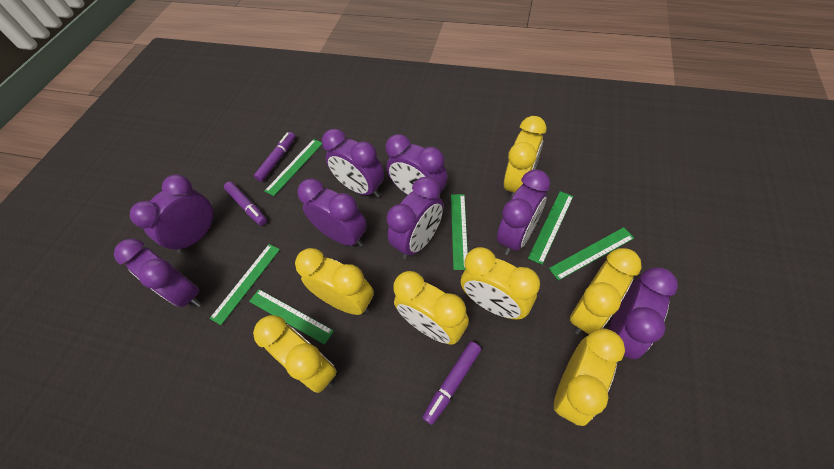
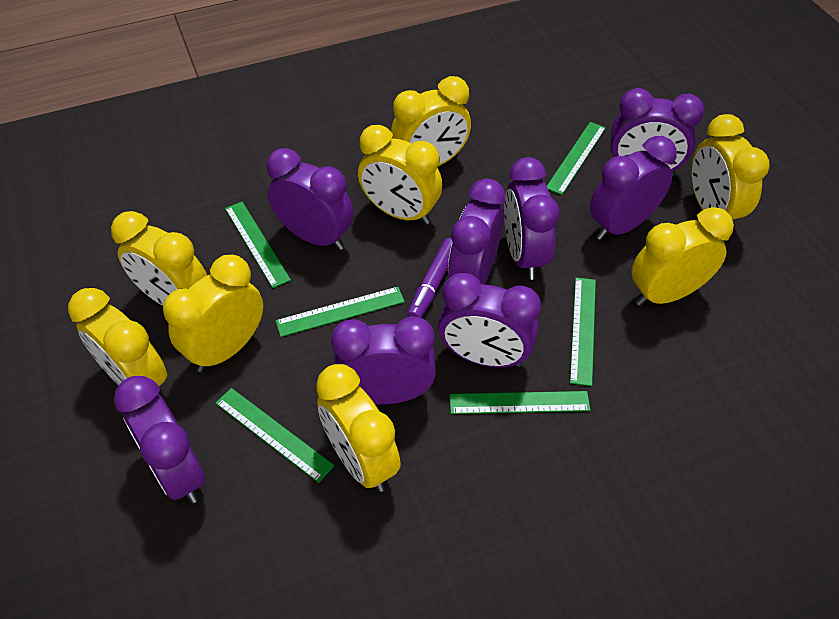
purple marker: 3 -> 1
yellow clock: 7 -> 8

